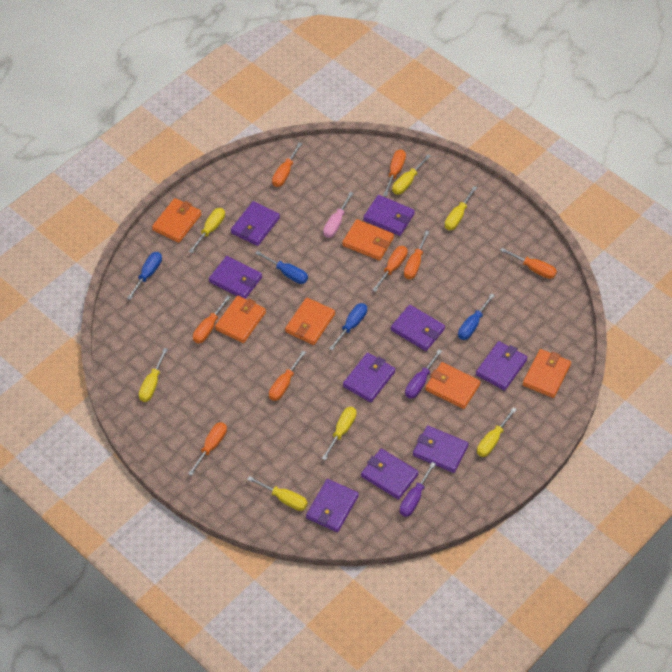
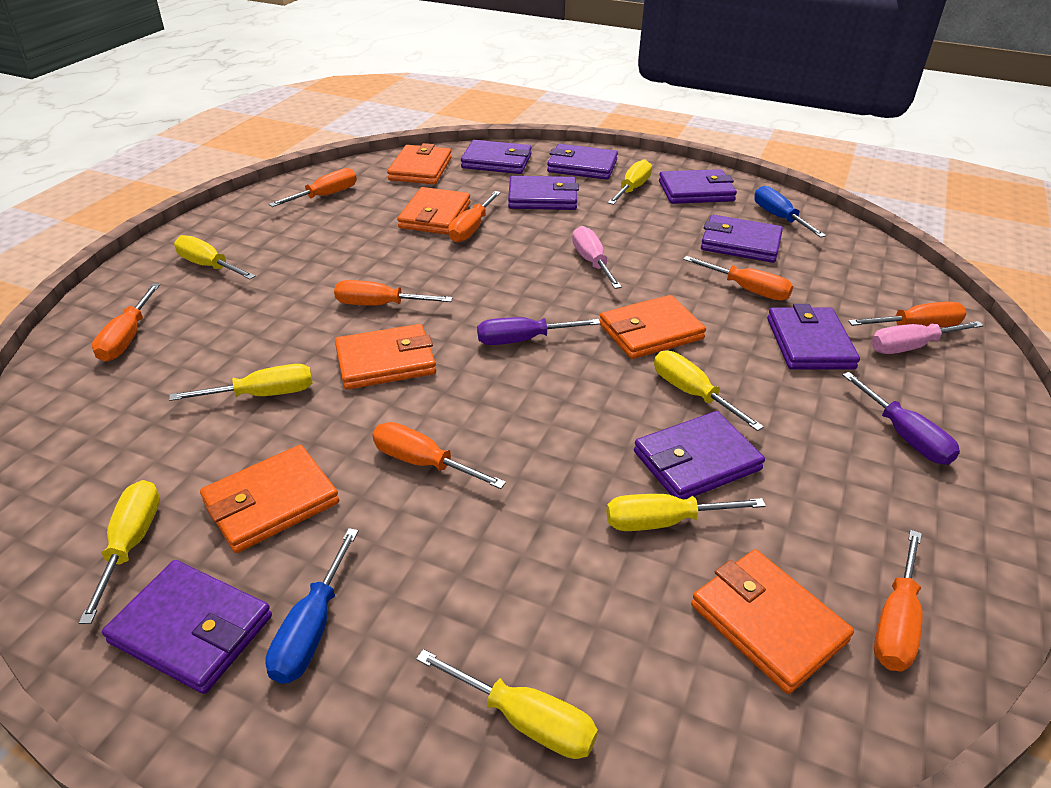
blue screwdriver: 4 -> 2
pink screwdriver: 1 -> 2
purple wallet: 9 -> 8

